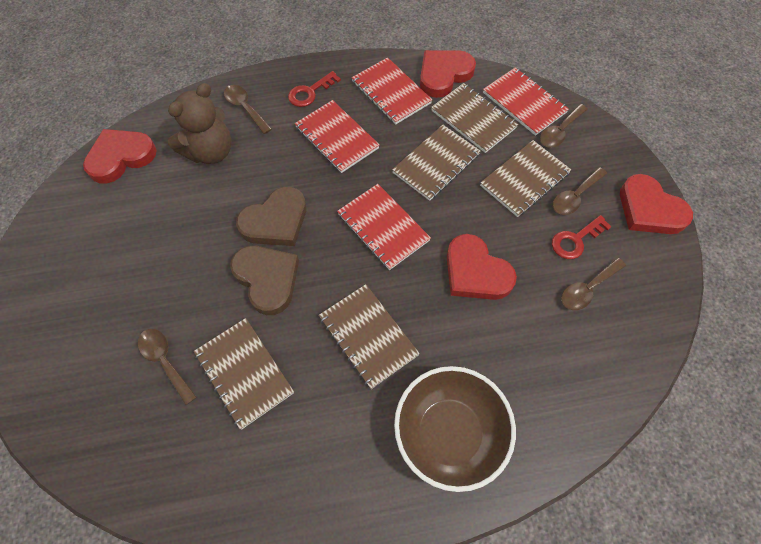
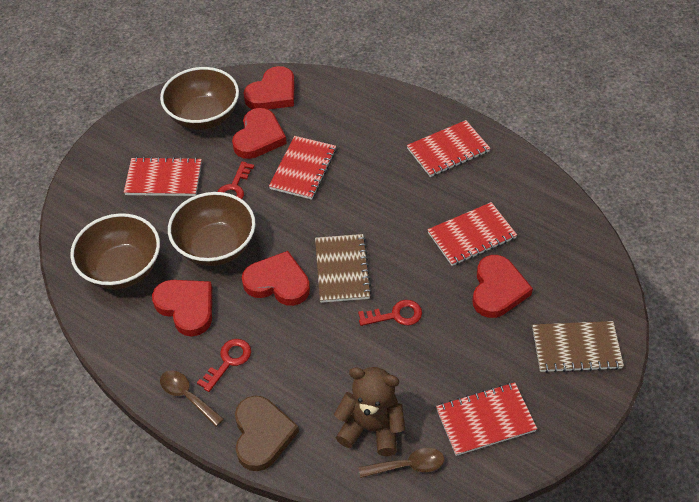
brown bowl: 1 -> 3
brown heart: 2 -> 1
brown notebook: 5 -> 2
brown spoon: 5 -> 2
red heart: 4 -> 5
red key: 2 -> 3
red notebook: 4 -> 5

